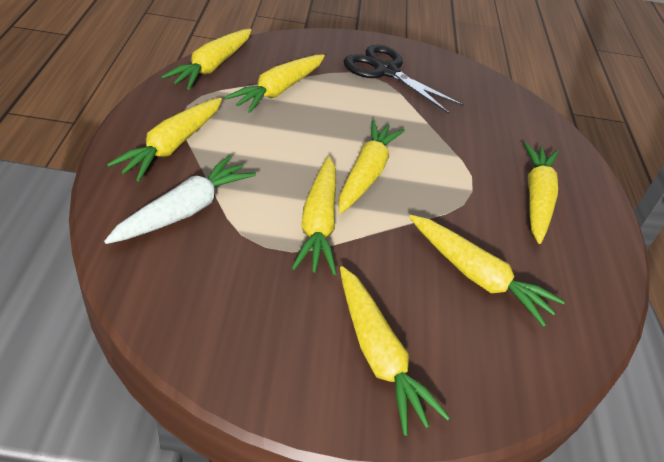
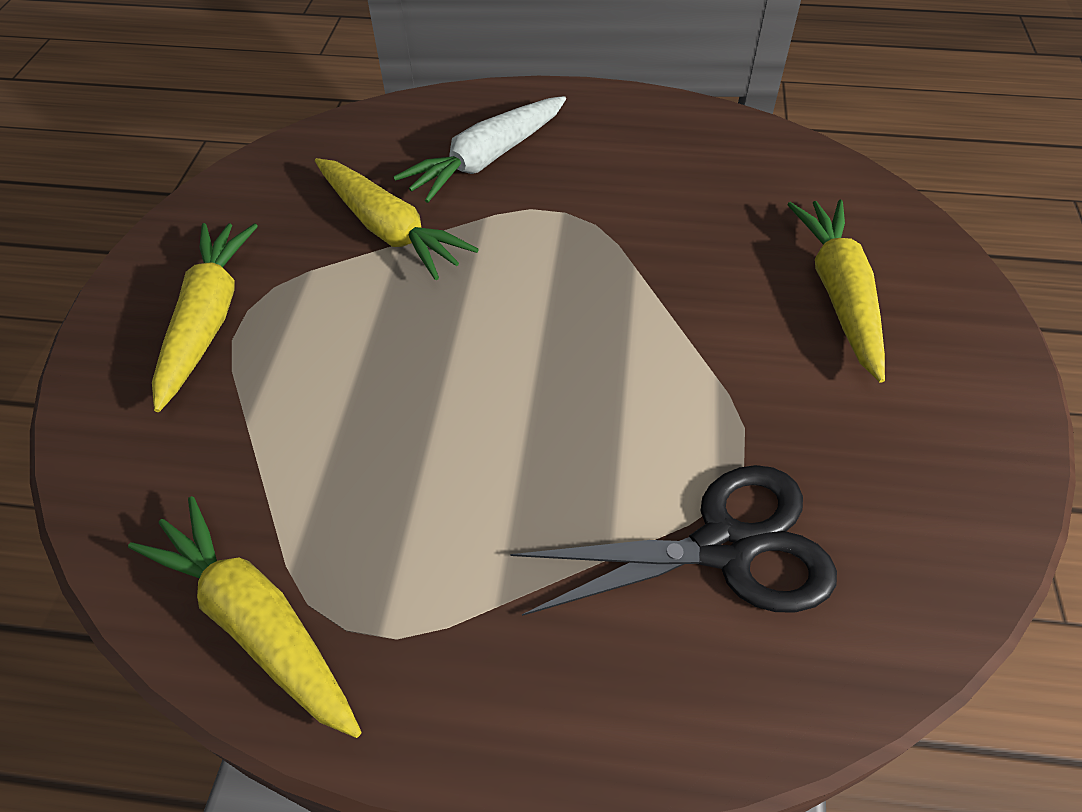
yellow carrot: 8 -> 4

